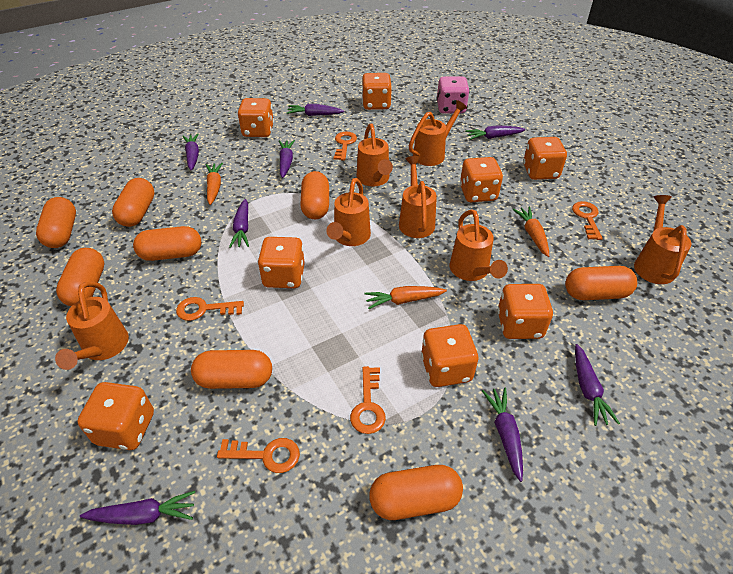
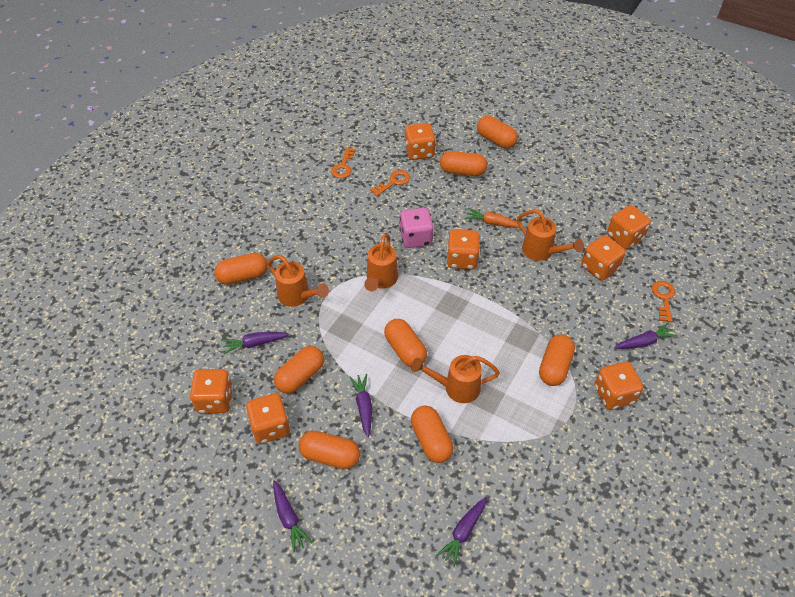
orange carrot: 3 -> 1
orange dice: 8 -> 7
orange key: 5 -> 3
orange watering can: 7 -> 4
purple carrot: 8 -> 5

